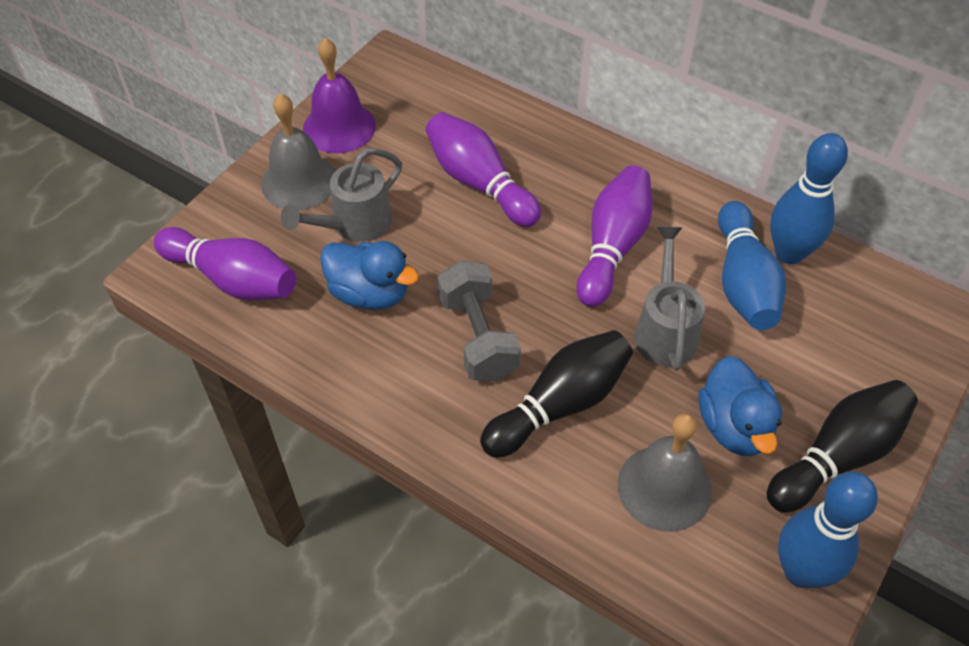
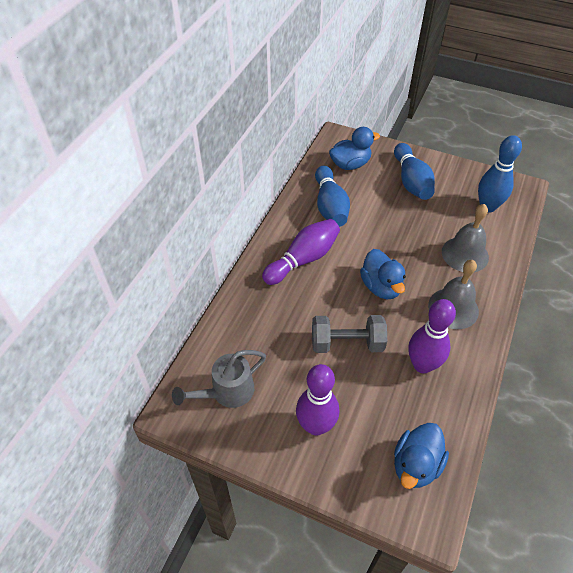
black bowling pin: 2 -> 0
blue duck: 2 -> 3
grey watering can: 2 -> 1
purple bell: 1 -> 0

